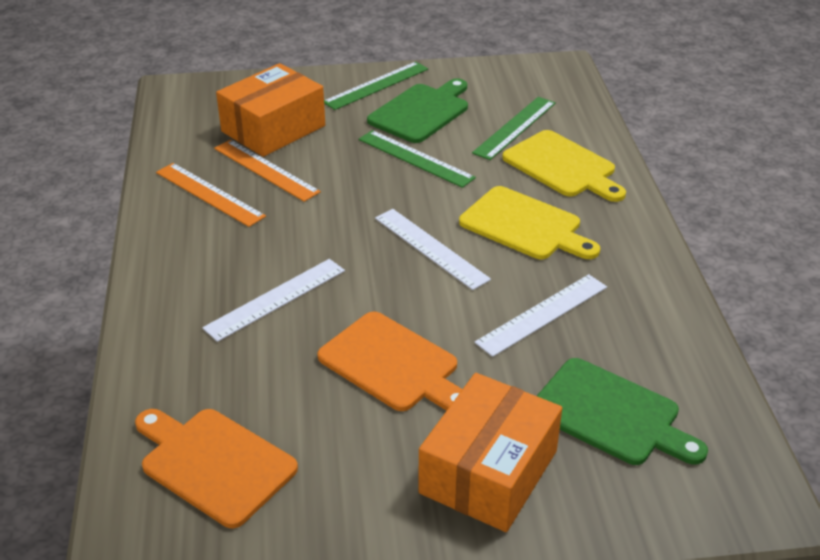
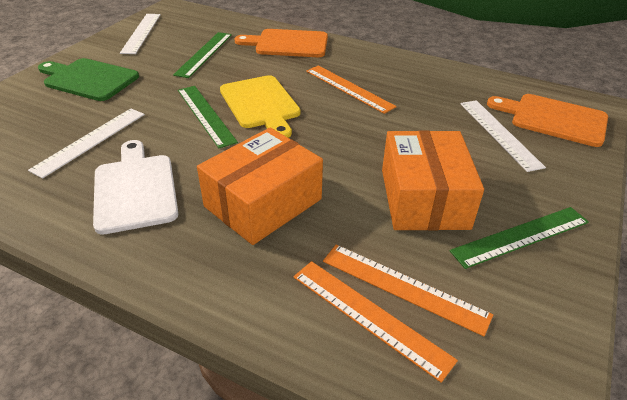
green cutting board: 2 -> 1
orange ruler: 2 -> 3
white cutting board: 0 -> 1
yellow cutting board: 2 -> 1

